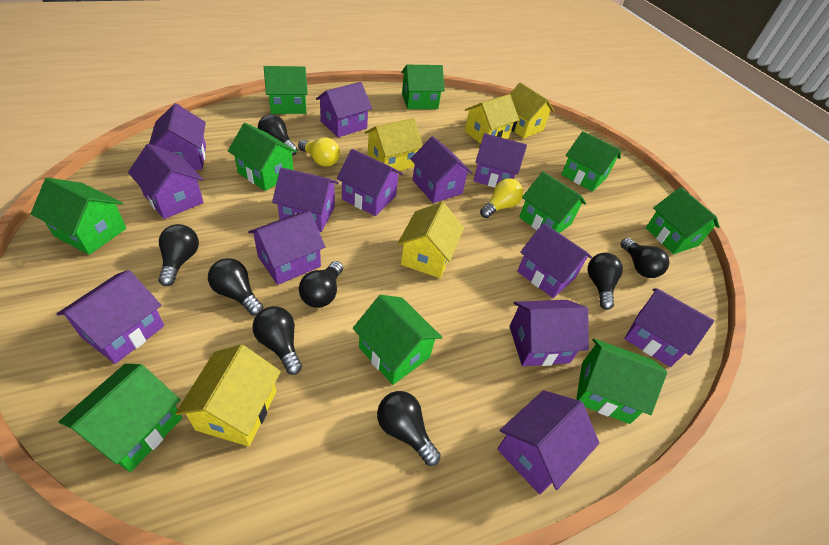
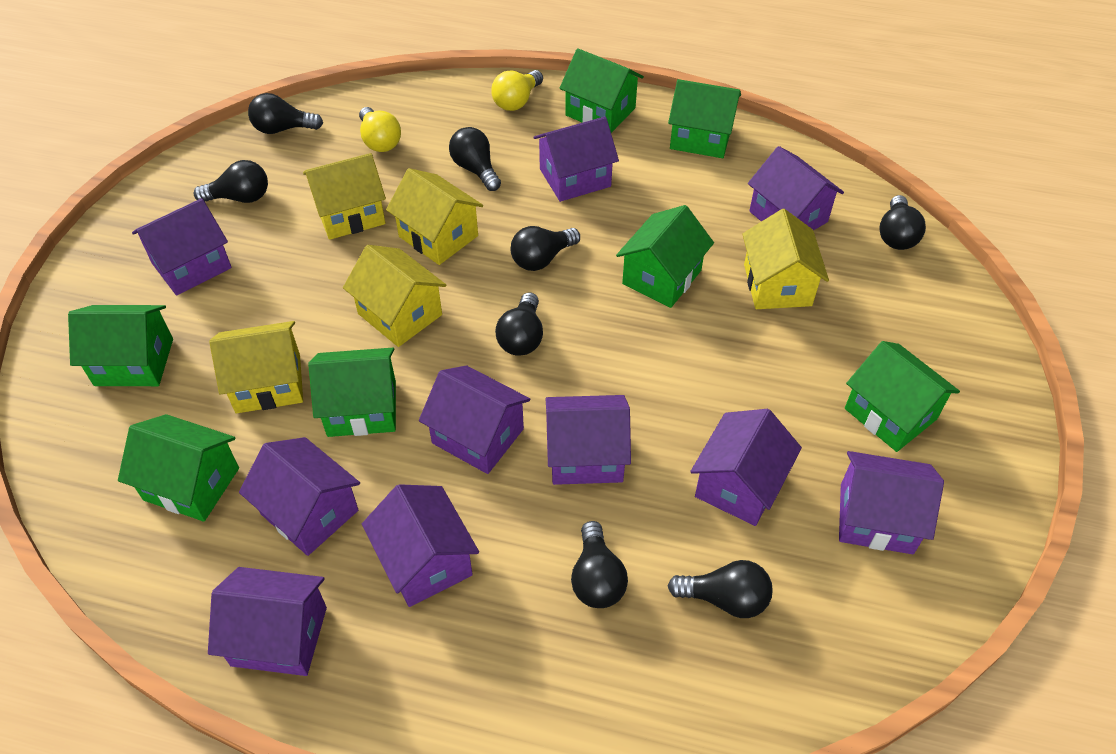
green house: 10 -> 7
purple house: 13 -> 10

